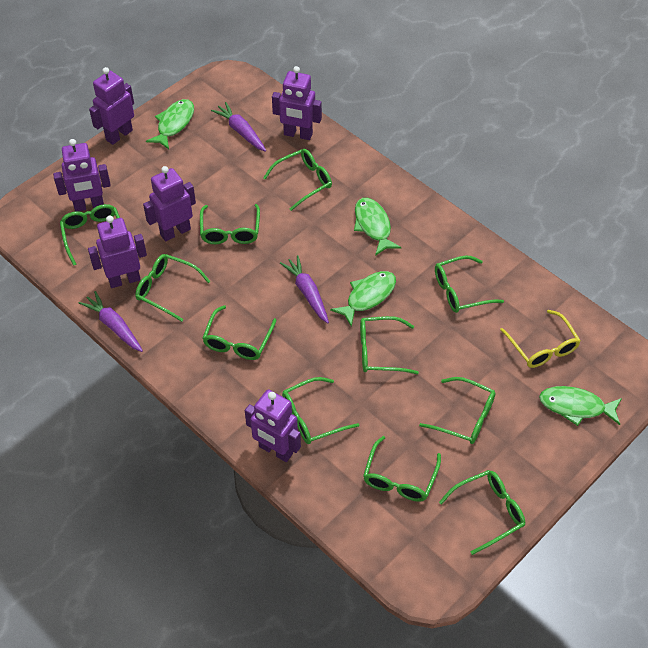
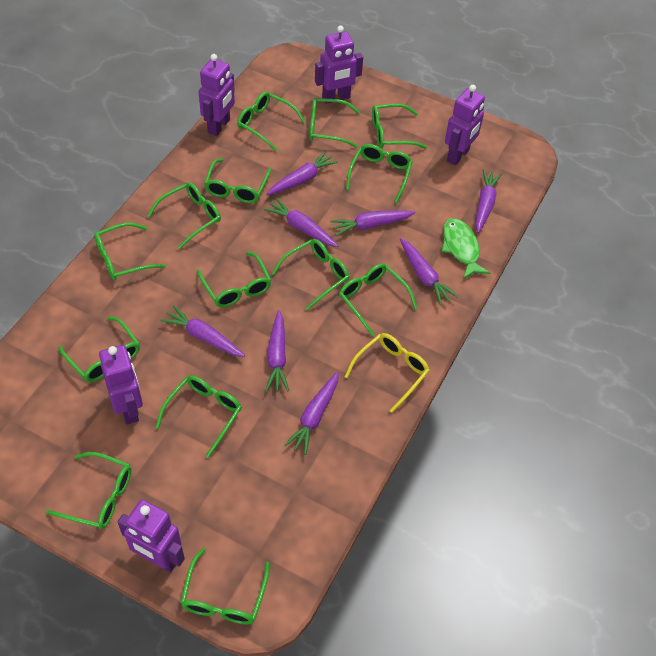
green fish: 4 -> 1
green glasses: 11 -> 14
purple carrot: 3 -> 8
purple robot: 6 -> 5

